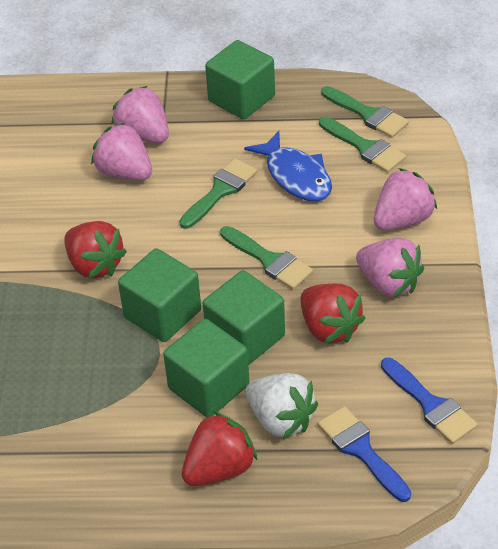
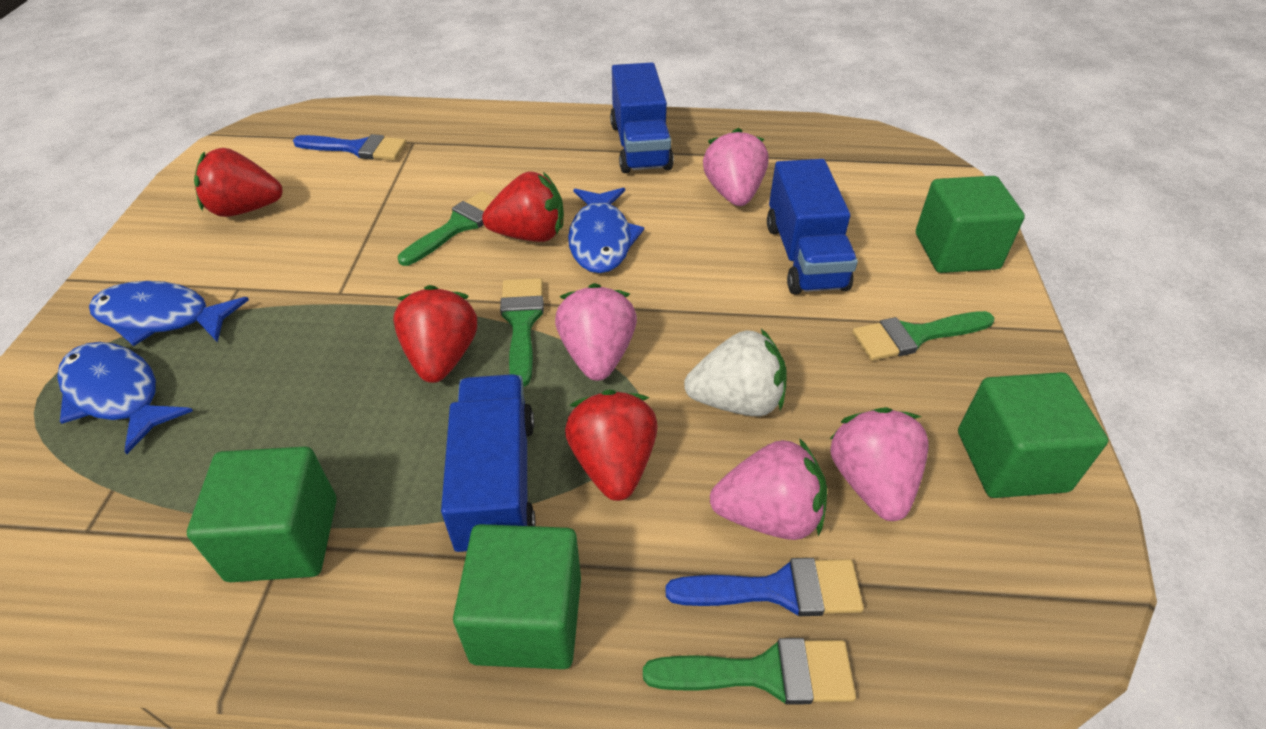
blue fish: 1 -> 3
blue truck: 0 -> 3
red strawberry: 3 -> 4

